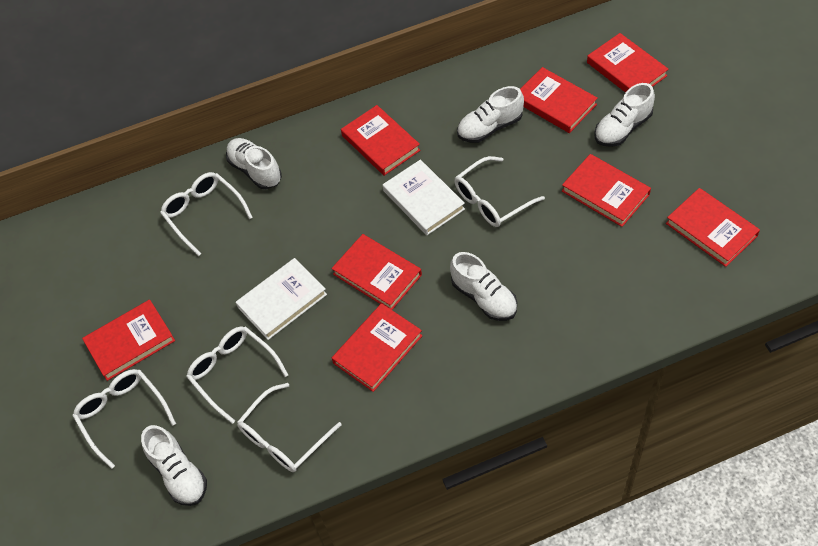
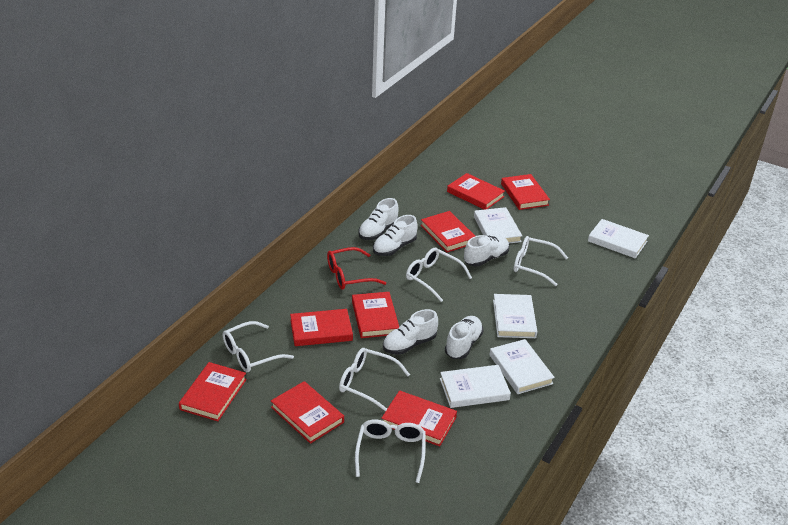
red glasses: 0 -> 1
white book: 2 -> 5

